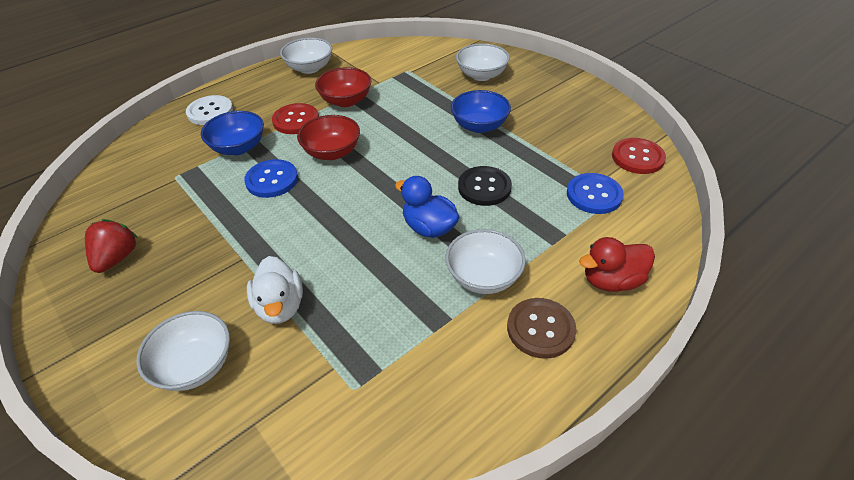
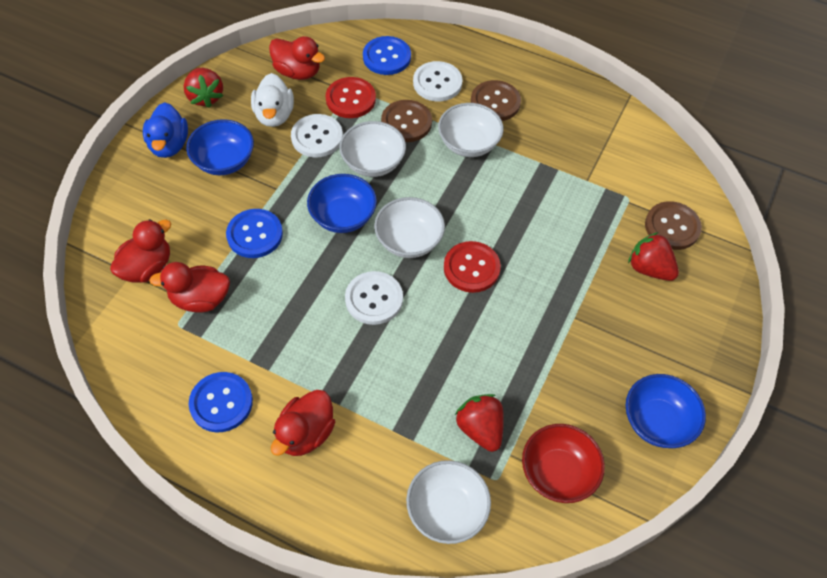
black button: 1 -> 0
blue bowl: 2 -> 3
blue button: 2 -> 3
brown button: 1 -> 3
red bowl: 2 -> 1
red duck: 1 -> 4
red strawberry: 1 -> 3
white button: 1 -> 3

